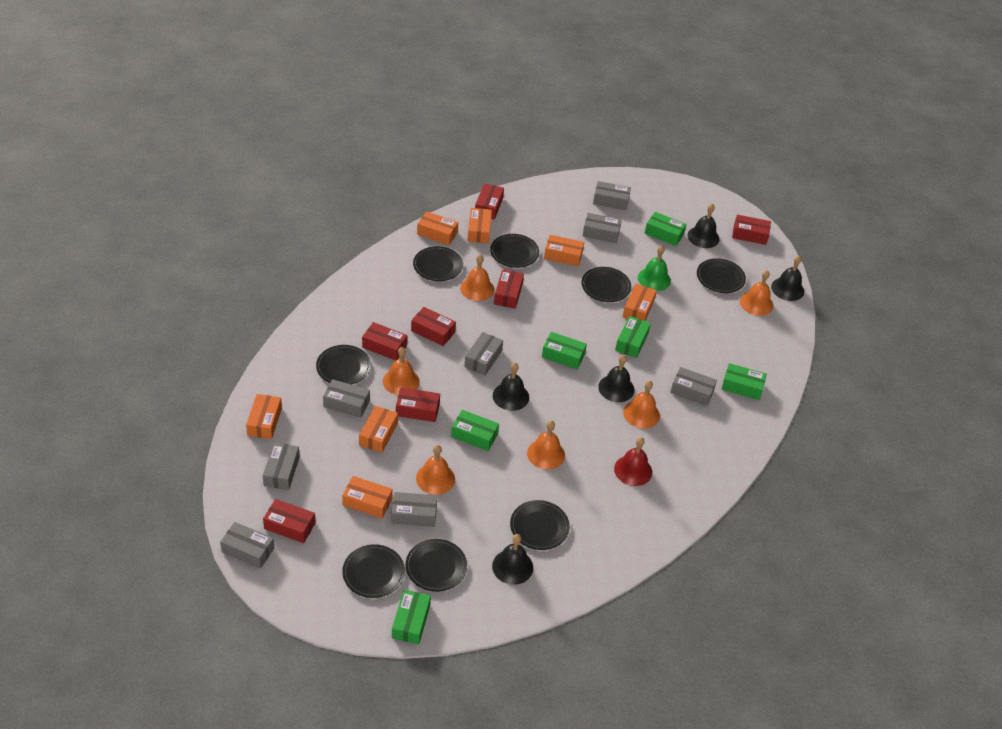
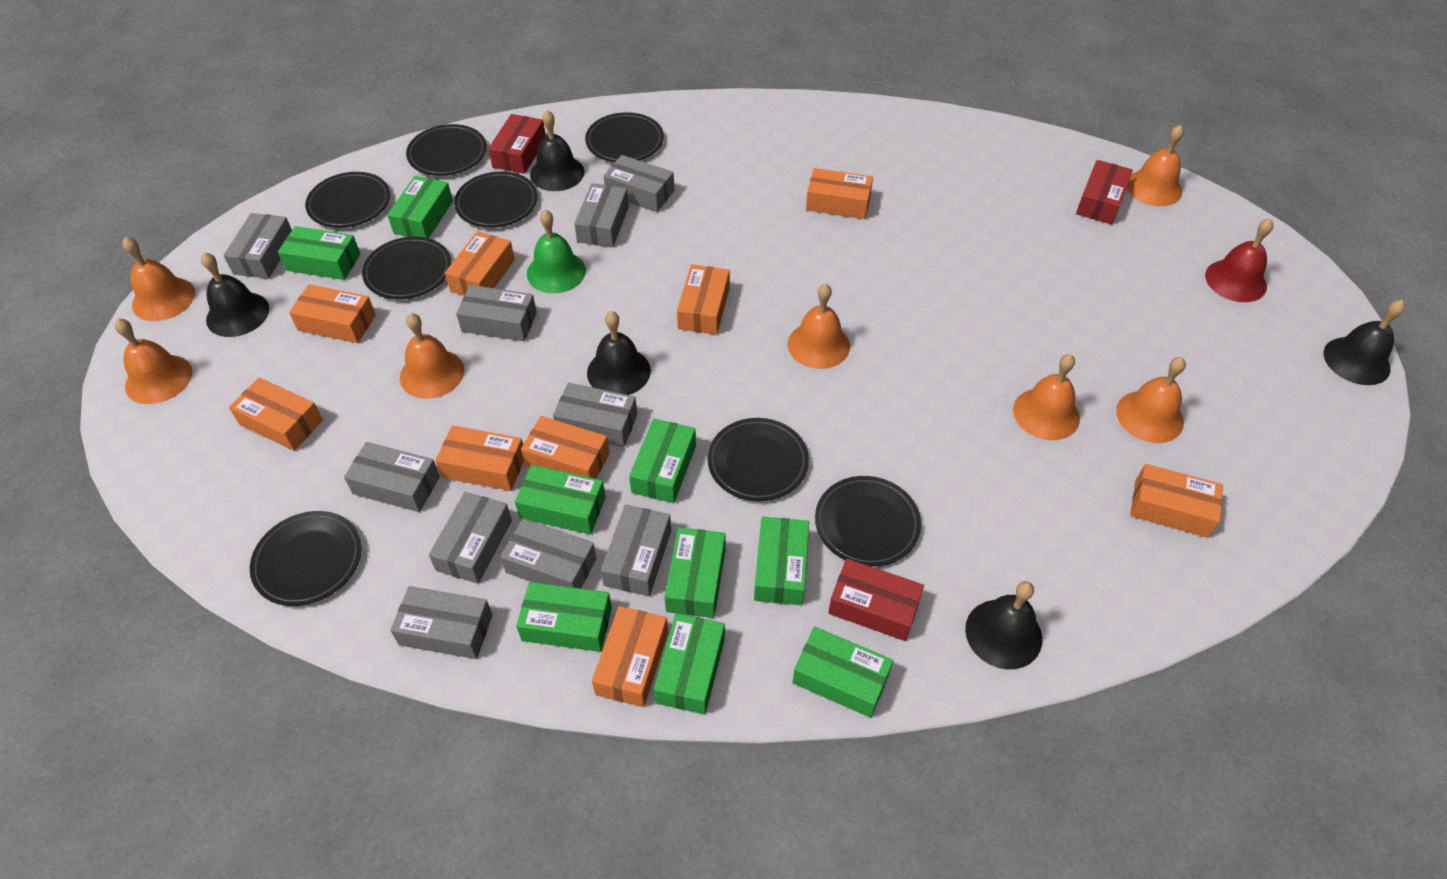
green box: 6 -> 9
grey box: 8 -> 10
orange bell: 6 -> 7
orange box: 7 -> 9
red box: 7 -> 3

